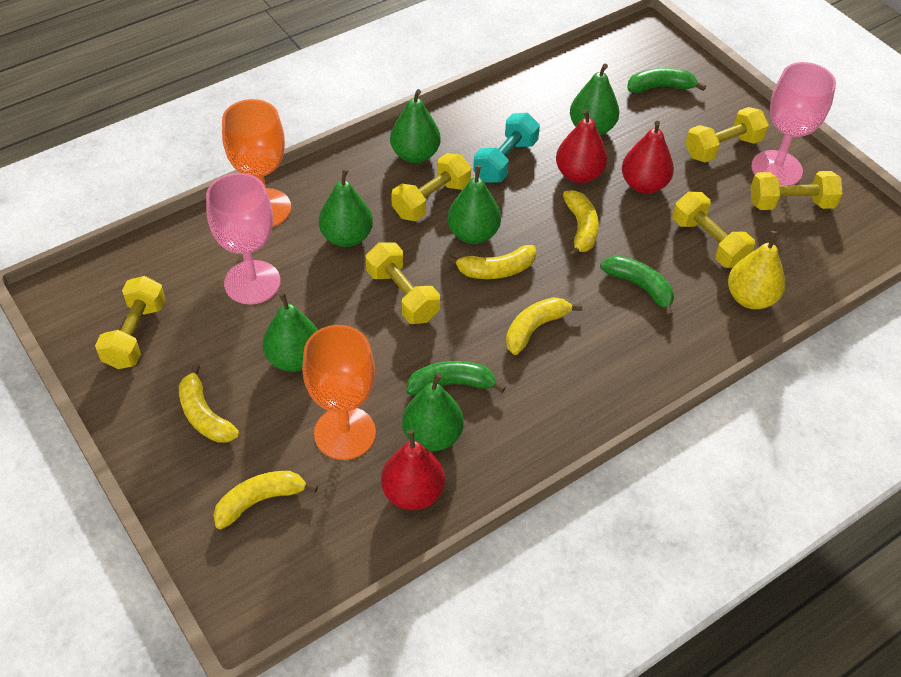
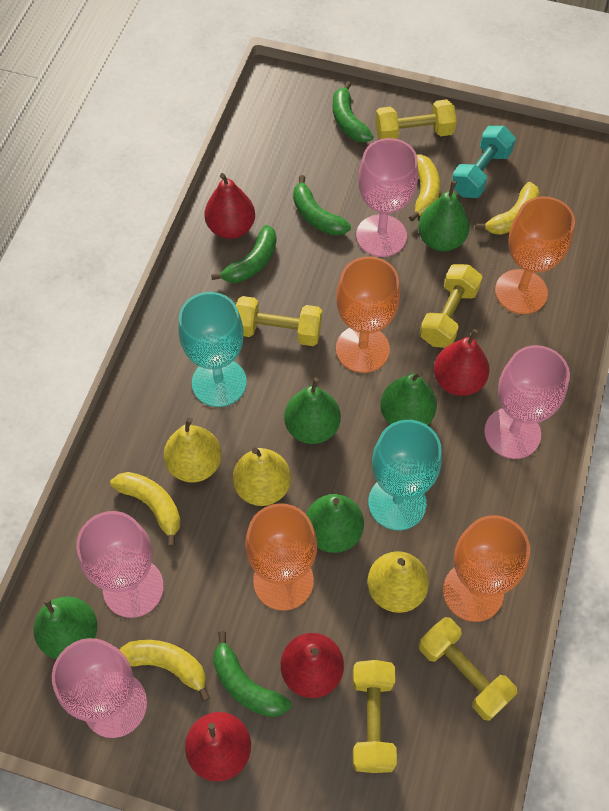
green banana: 3 -> 4
green pear: 6 -> 5
orange goblet: 2 -> 4
pink goblet: 2 -> 4
red pear: 3 -> 4
turquoise goblet: 0 -> 2
yellow banana: 5 -> 4
yellow dumbbell: 6 -> 5
yellow pear: 1 -> 3

